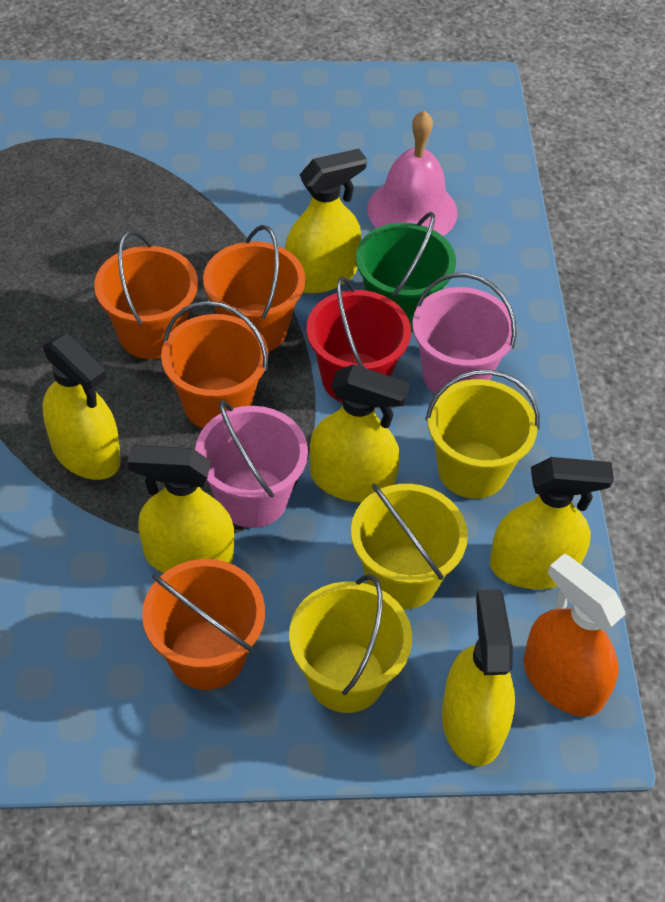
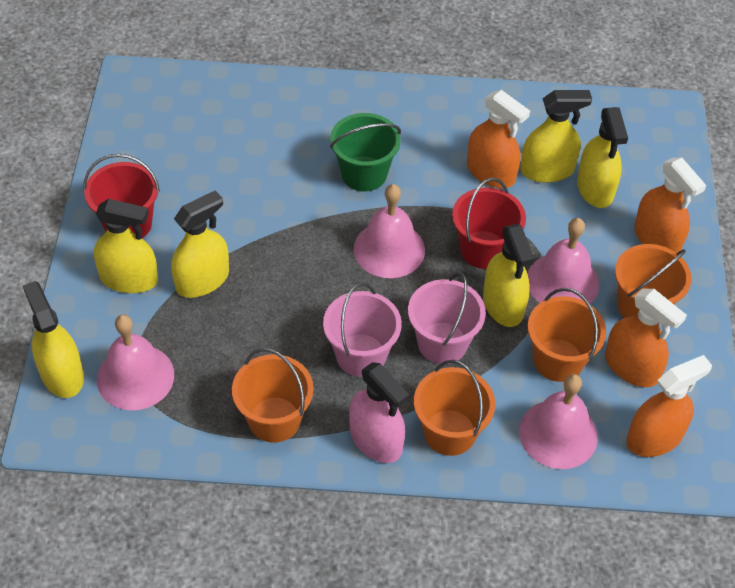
orange spray bottle: 1 -> 4
pink bell: 1 -> 4
pink spray bottle: 0 -> 1
red bucket: 1 -> 2
yellow bucket: 3 -> 0

